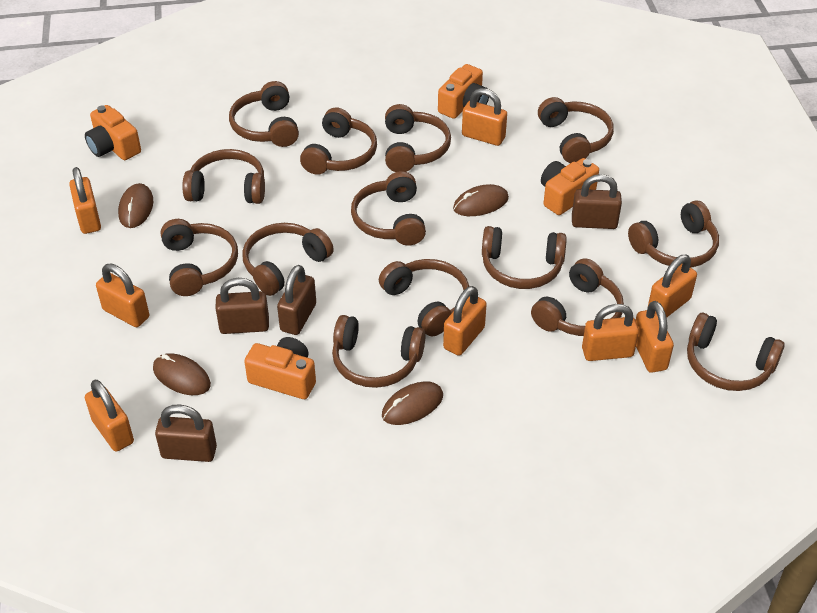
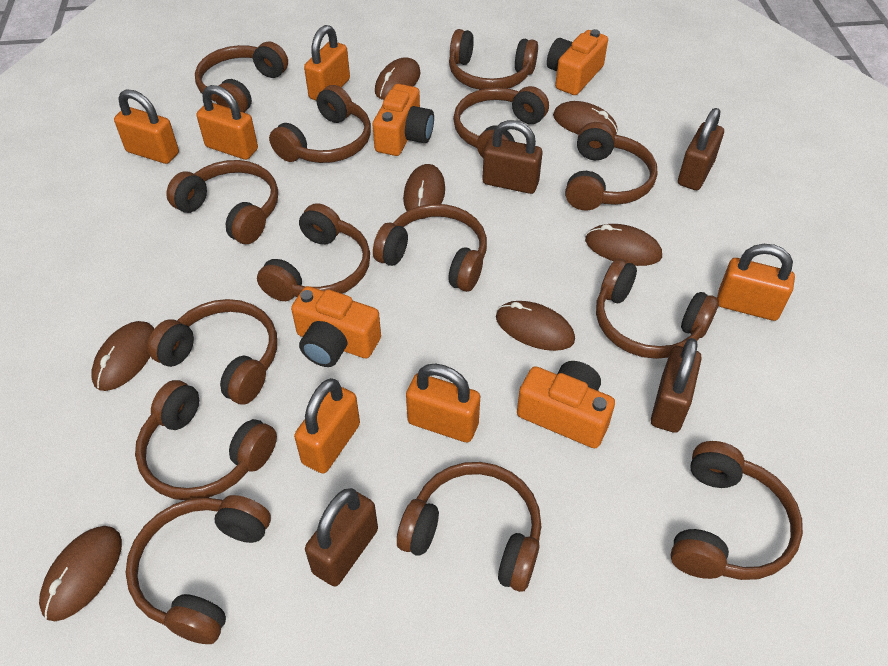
brown mouse: 4 -> 7
orange padlock: 8 -> 6

